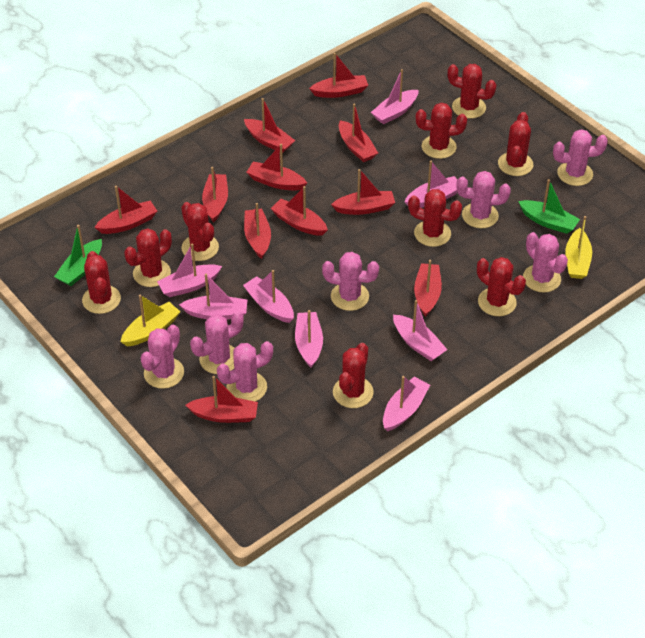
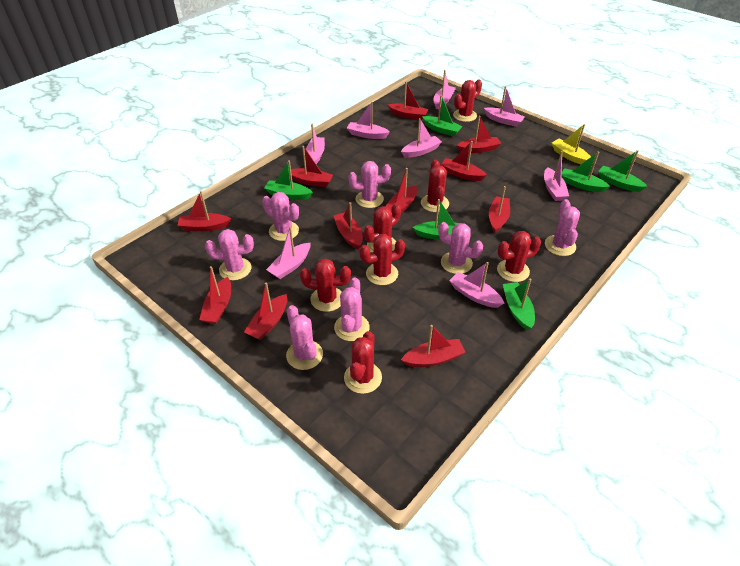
green boat: 2 -> 6
red cactus: 9 -> 7
yellow boat: 2 -> 1

